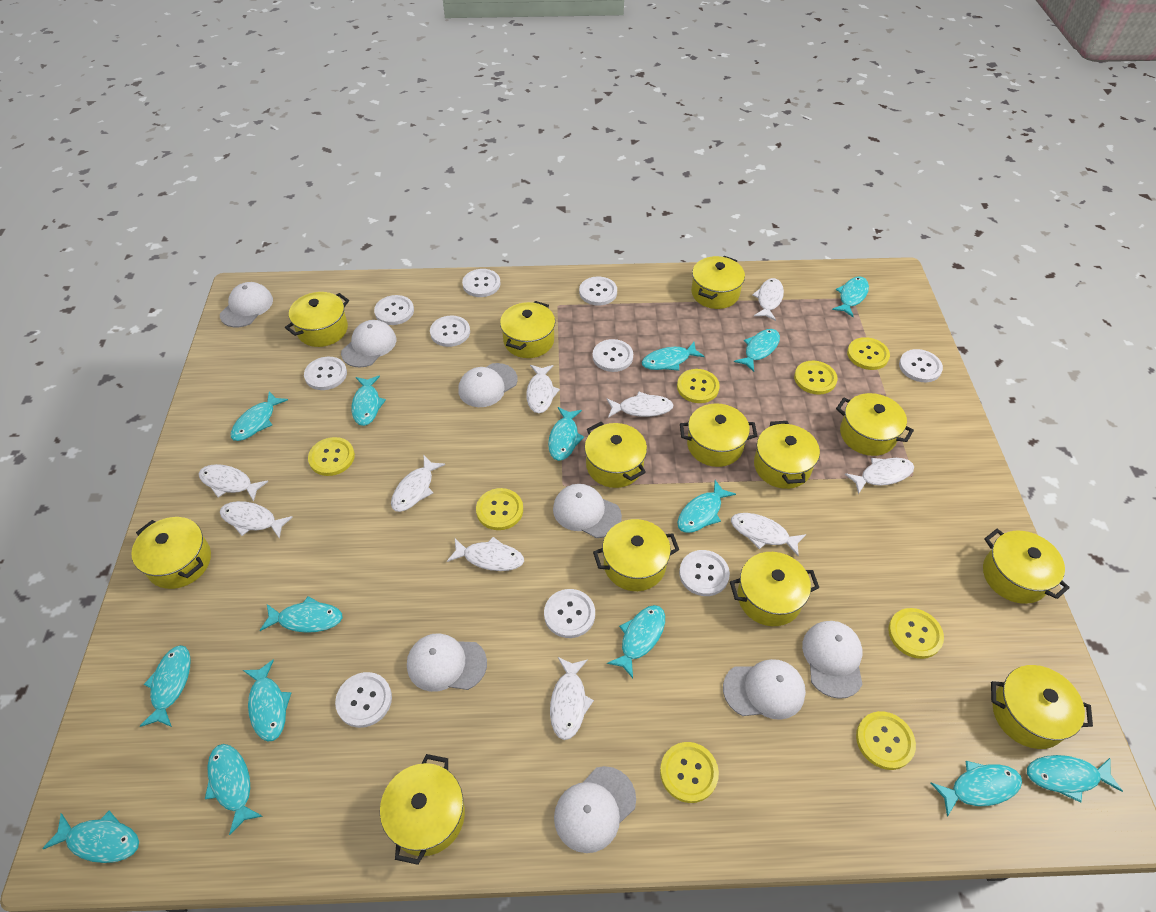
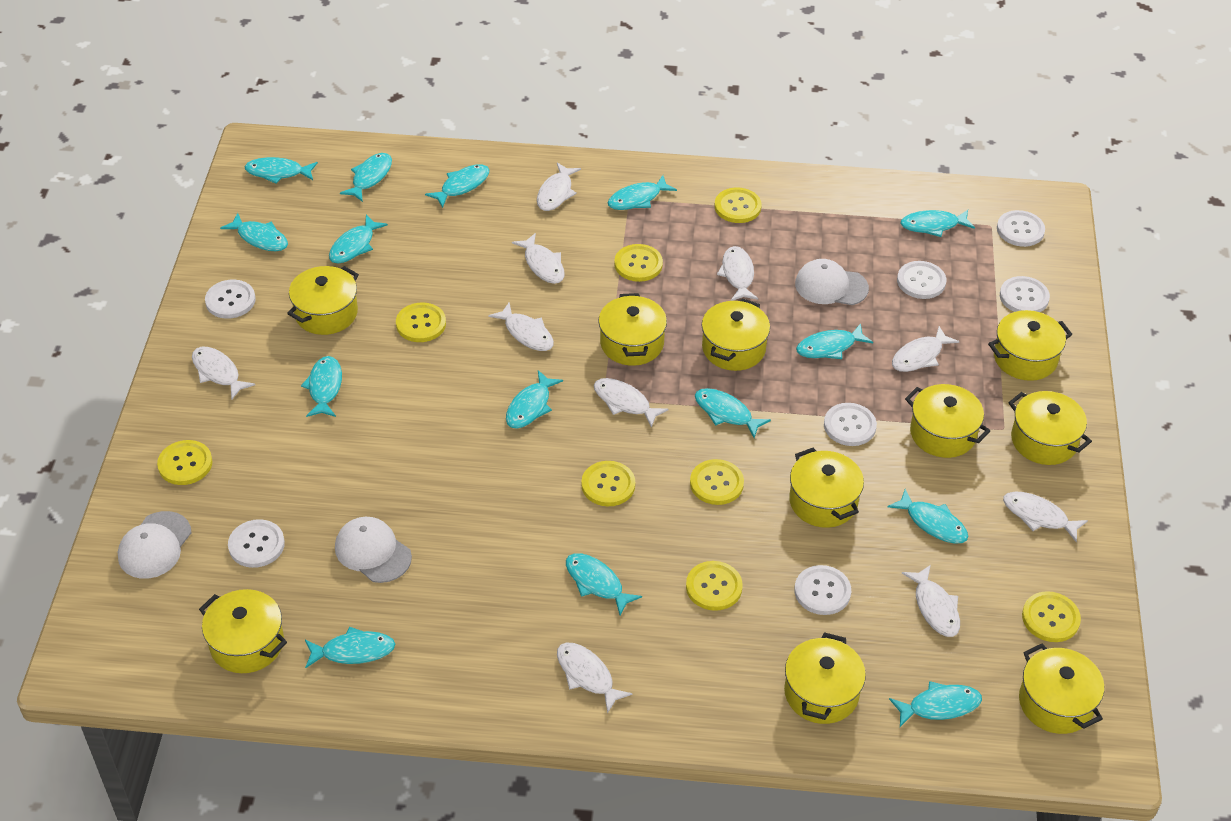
white button: 10 -> 7
white cap: 8 -> 3
yellow pot: 13 -> 10

